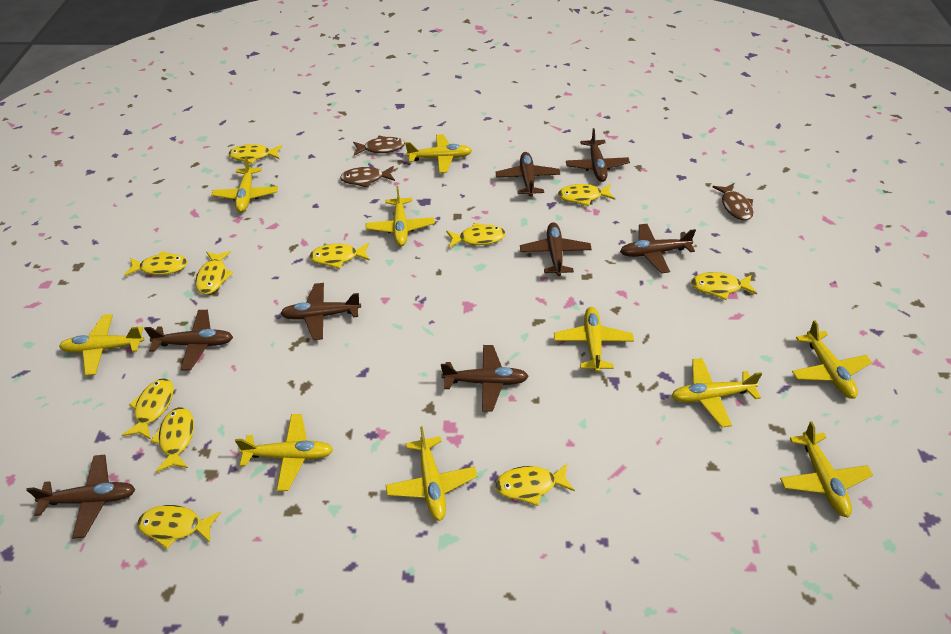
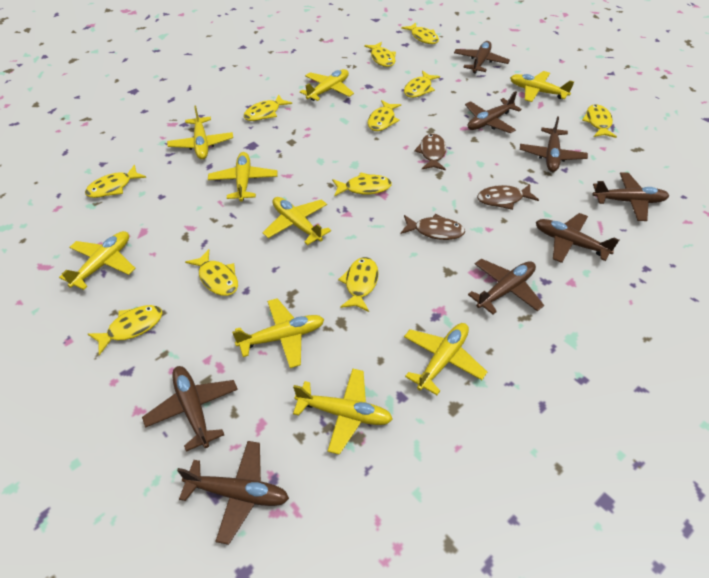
yellow plane: 10 -> 9

